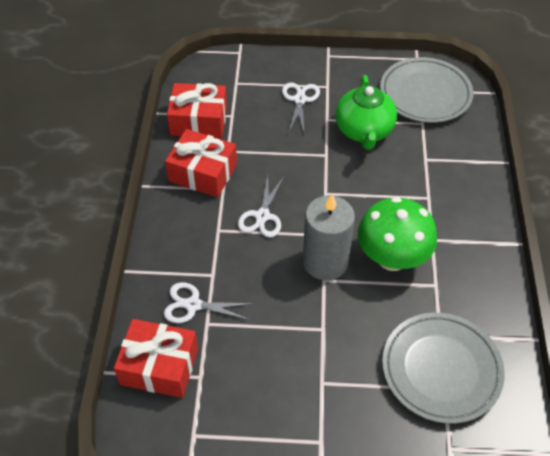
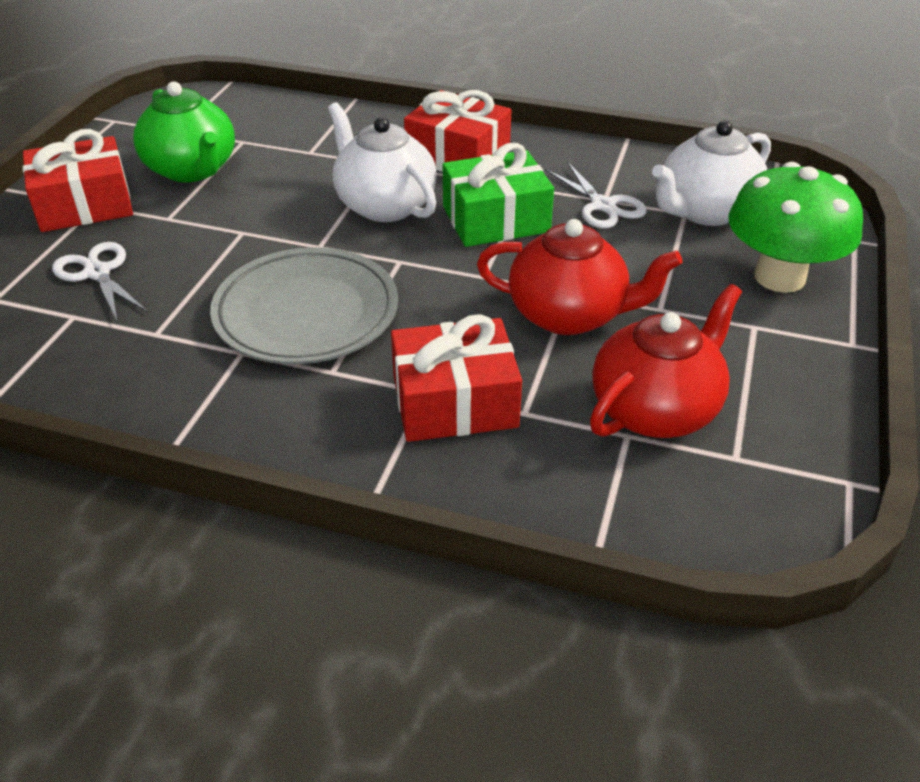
green gift: 0 -> 1
grey candle: 1 -> 0
grey plate: 2 -> 1
red teapot: 0 -> 2
white scissors: 3 -> 2
white teapot: 0 -> 2

